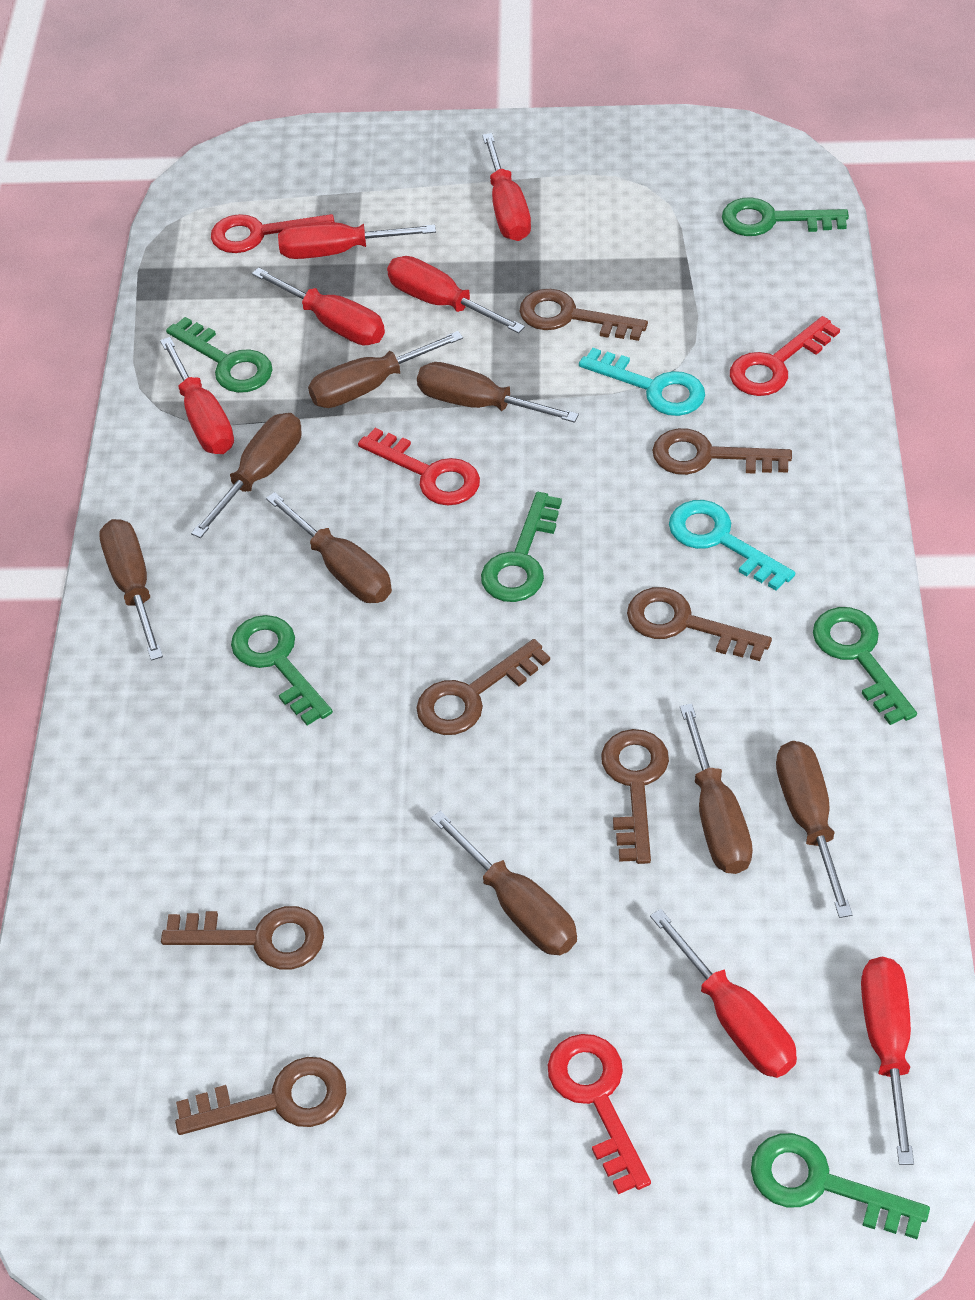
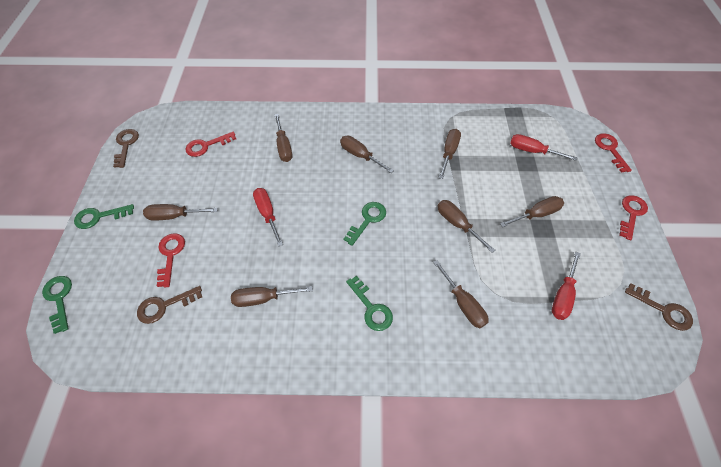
brown key: 7 -> 3
green key: 6 -> 4
red screwdriver: 7 -> 3
turquoise key: 2 -> 0

